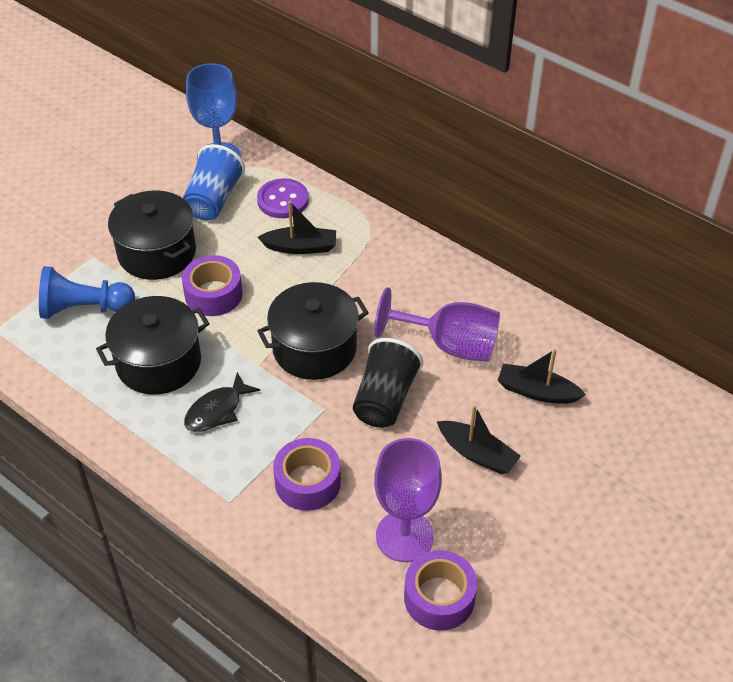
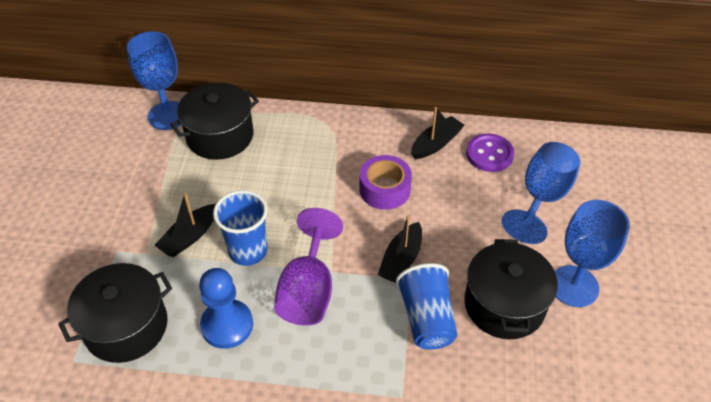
black cup: 1 -> 0
black fish: 1 -> 0
blue cup: 1 -> 2
blue goblet: 1 -> 3
purple goblet: 2 -> 1
purple tape: 3 -> 1

